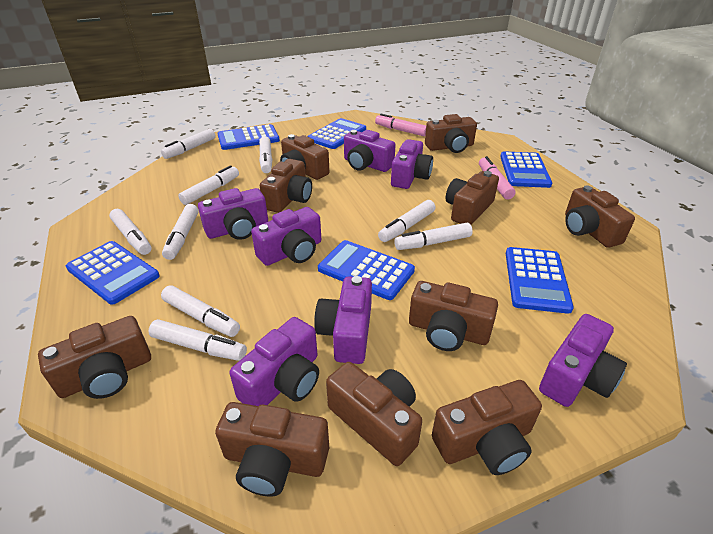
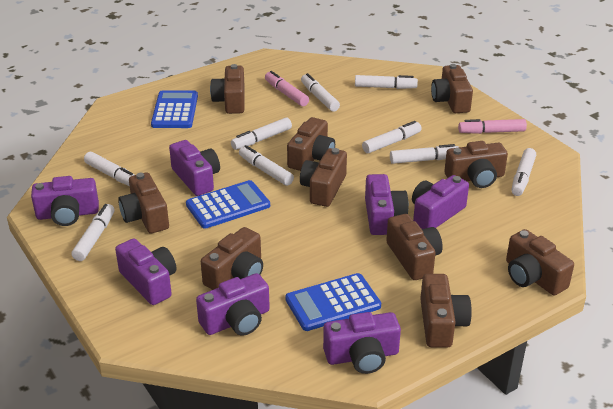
blue calculator: 6 -> 3

